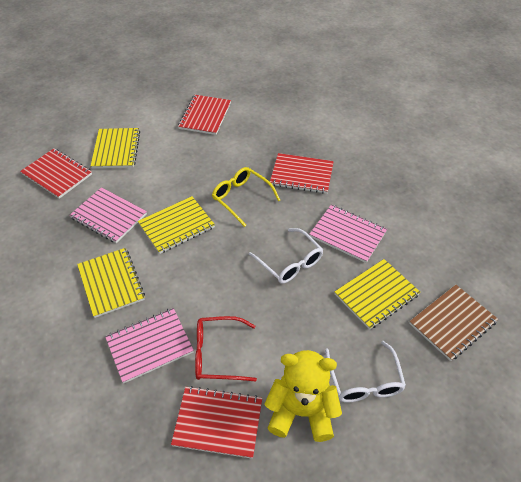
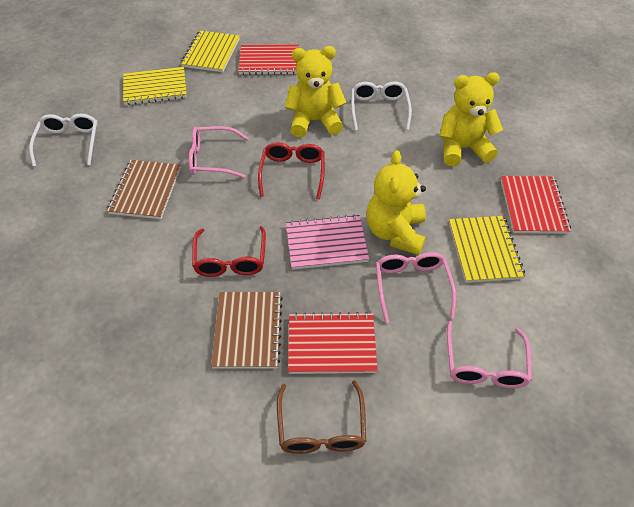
brown glasses: 0 -> 1
brown notebook: 1 -> 2
pink glasses: 0 -> 3
pink notebook: 3 -> 1
red glasses: 1 -> 2
red notebook: 4 -> 3
yellow glasses: 1 -> 0
yellow notebook: 4 -> 3
yellow teddy bear: 1 -> 3

